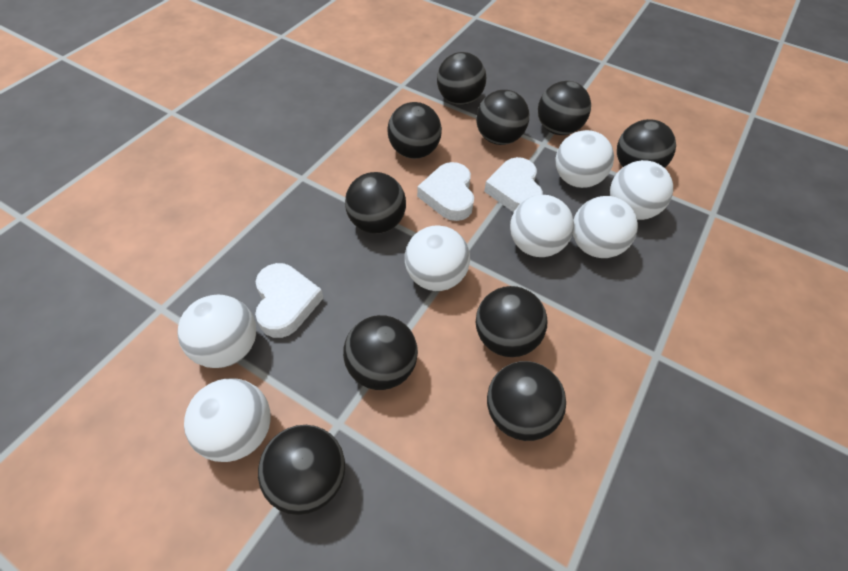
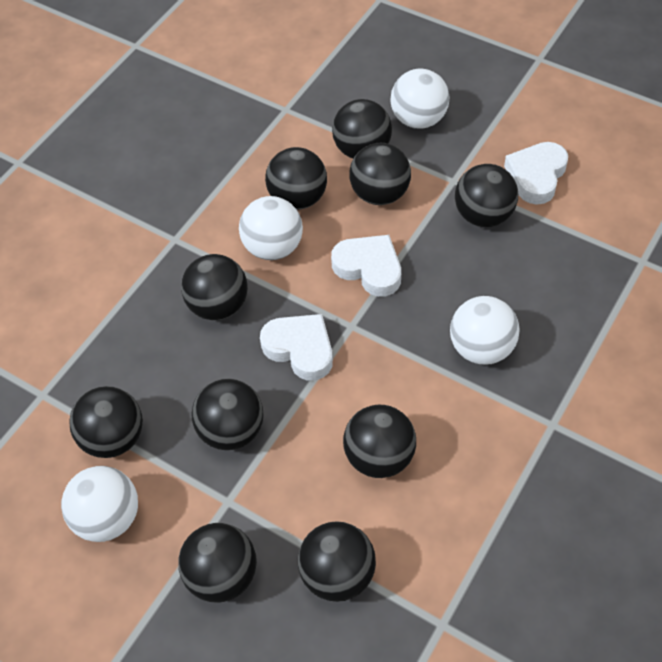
white ball: 7 -> 4

